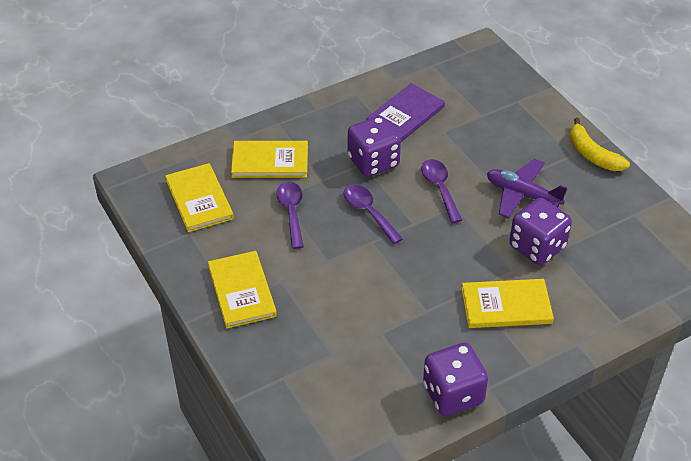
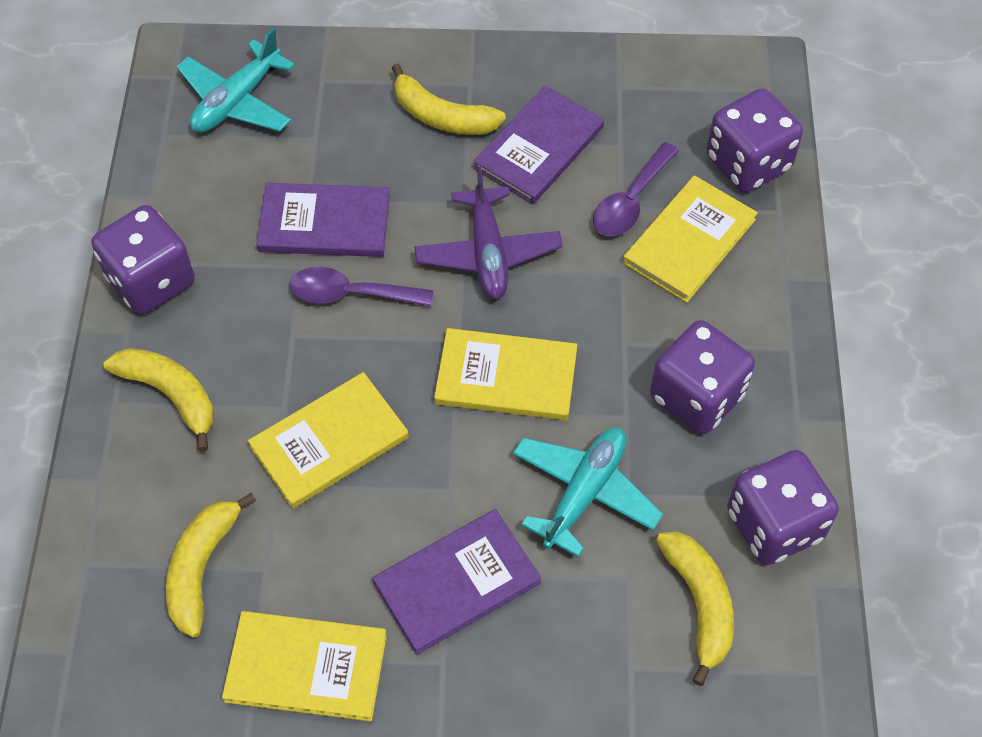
purple book: 1 -> 3
purple dice: 3 -> 4
purple spoon: 3 -> 2
turquoise plane: 0 -> 2
yellow banana: 1 -> 4

